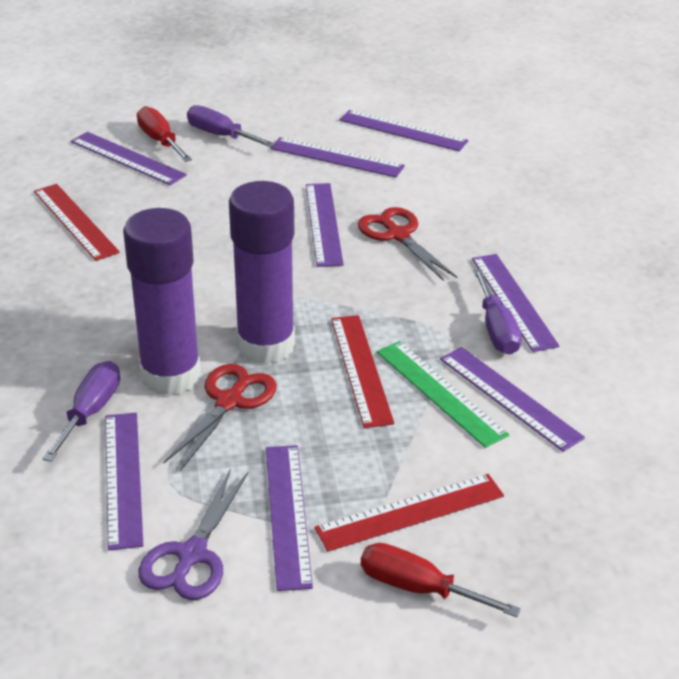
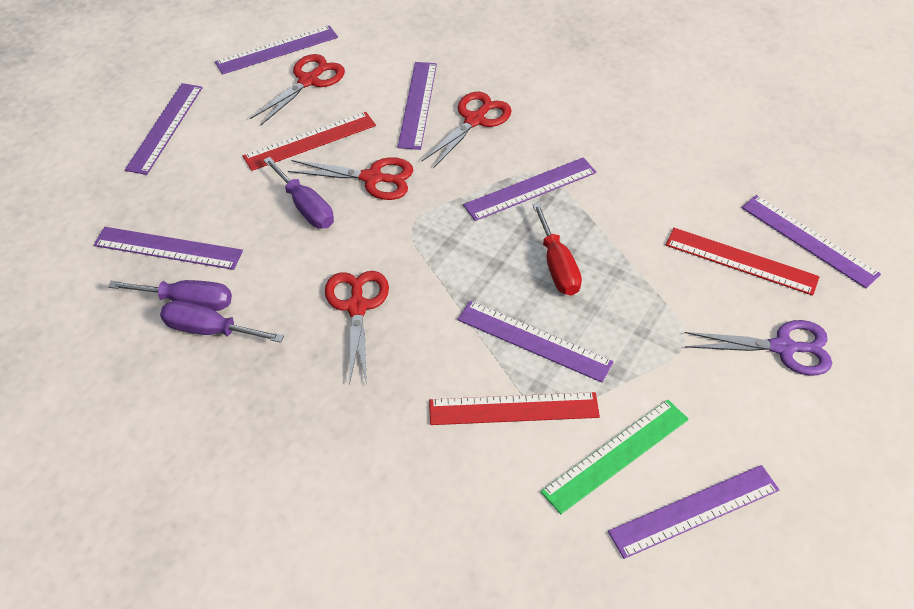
purple glue stick: 2 -> 0
red scissors: 2 -> 4
red screwdriver: 2 -> 1

